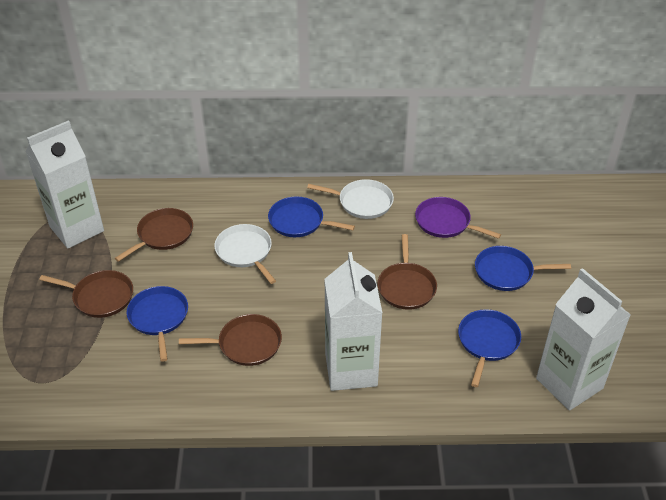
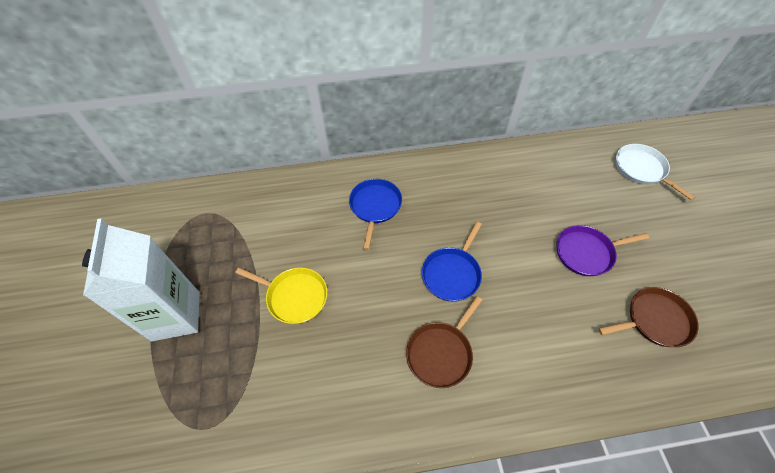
blue pan: 4 -> 2
brown pan: 4 -> 2
white carton: 3 -> 1
white pan: 2 -> 1
yellow pan: 0 -> 1

